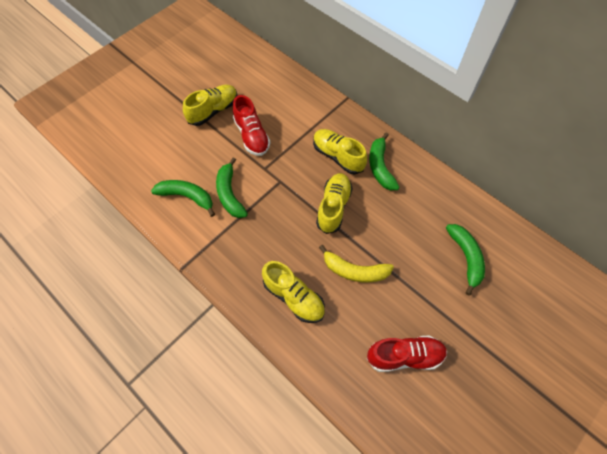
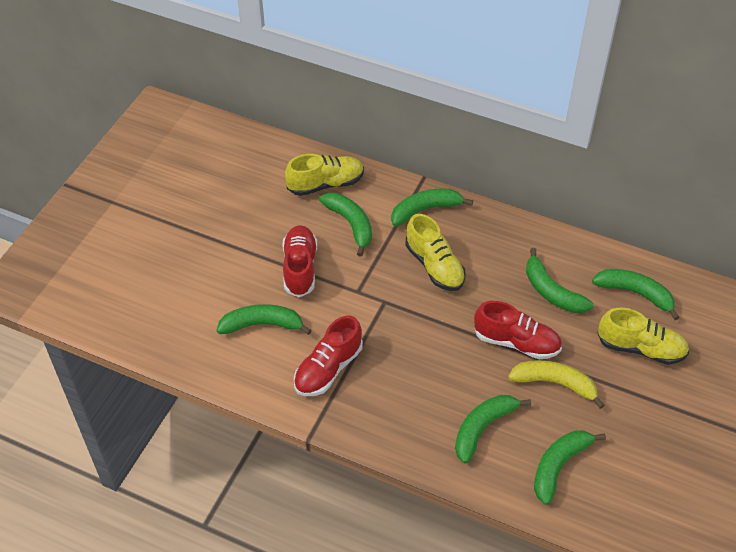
green banana: 4 -> 7
red shoe: 2 -> 3
yellow shoe: 4 -> 3

